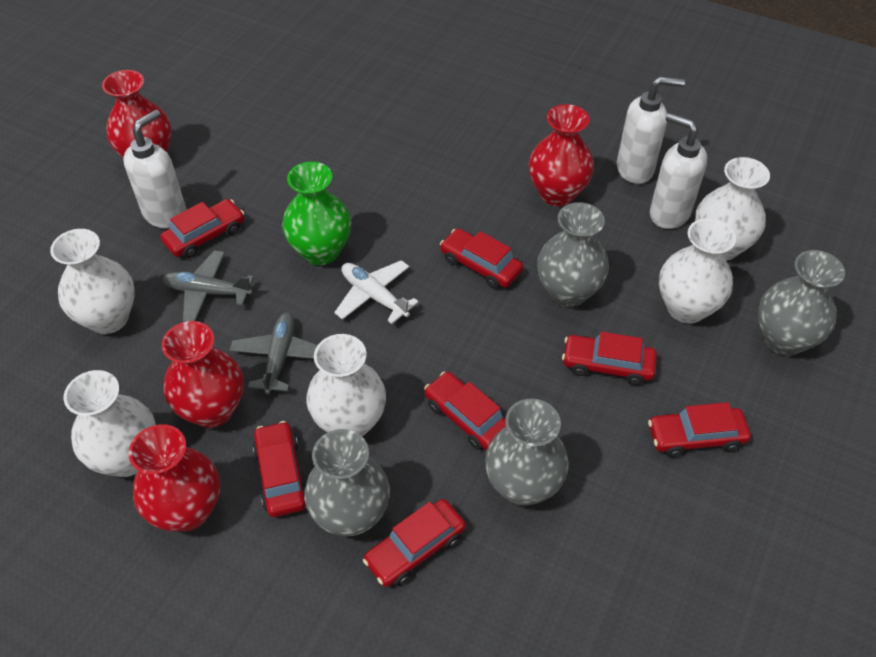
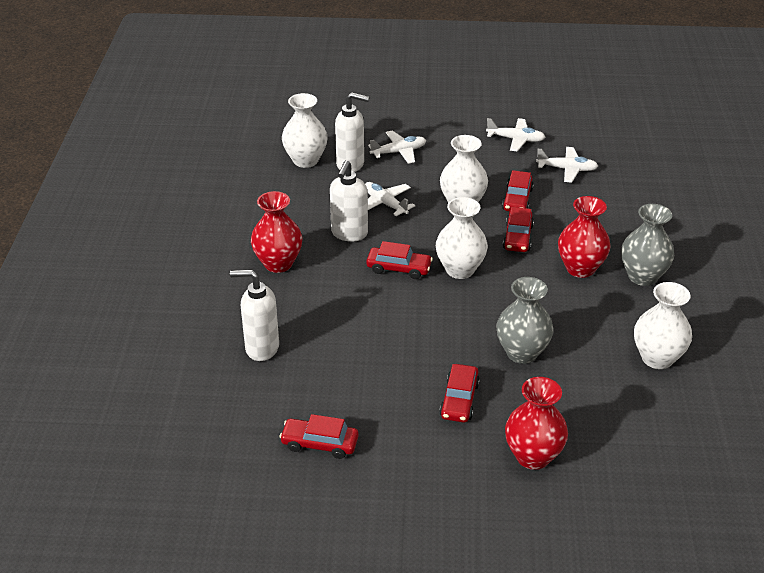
green vase: 1 -> 0
grey plane: 2 -> 0
grey vase: 4 -> 2
red car: 7 -> 5
red vase: 4 -> 3
white plane: 1 -> 4
white vase: 5 -> 4

